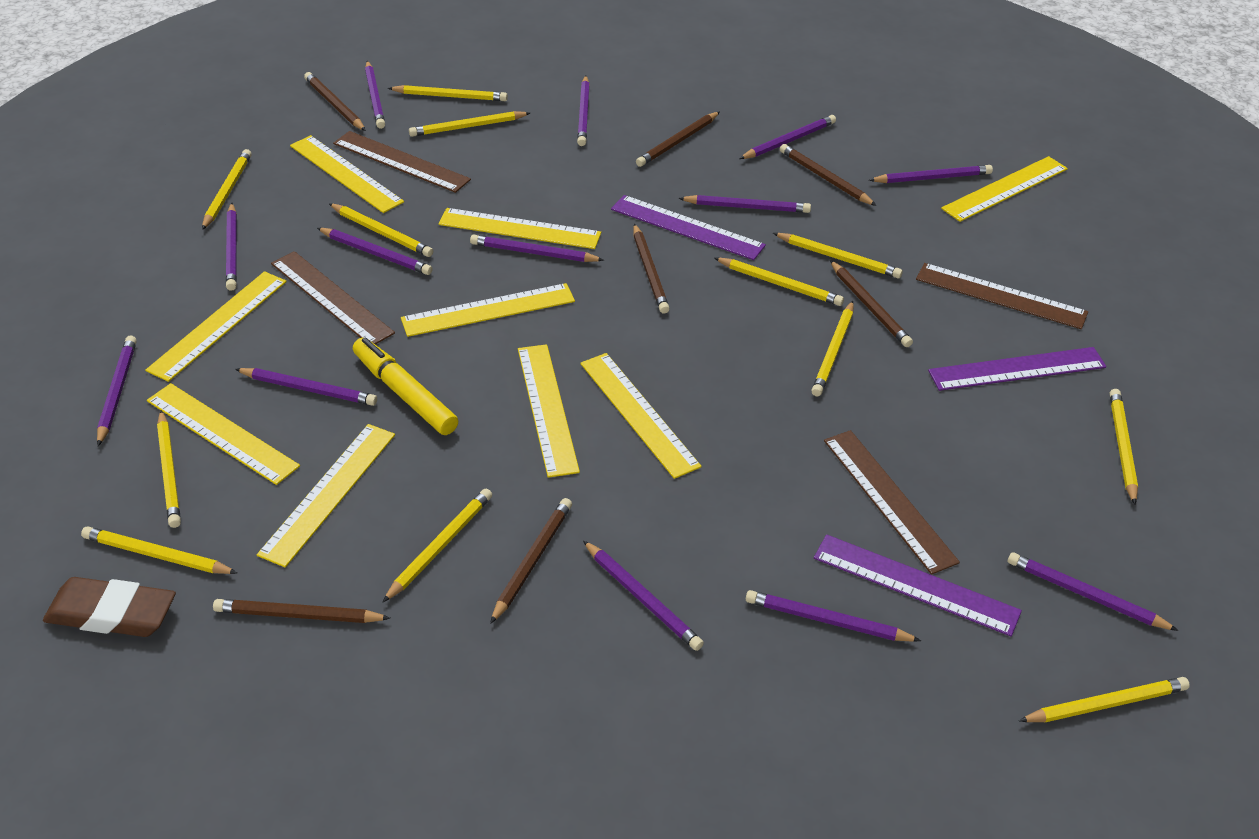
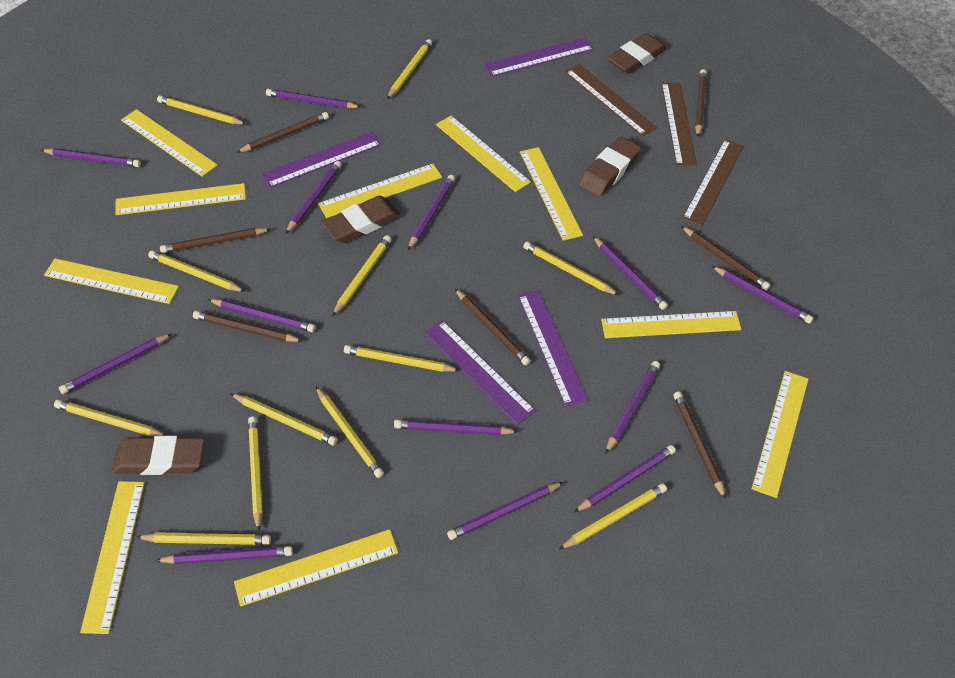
brown eraser: 1 -> 4
brown ruler: 4 -> 3
purple ruler: 3 -> 4
yellow marker: 1 -> 0
yellow ruler: 9 -> 10

